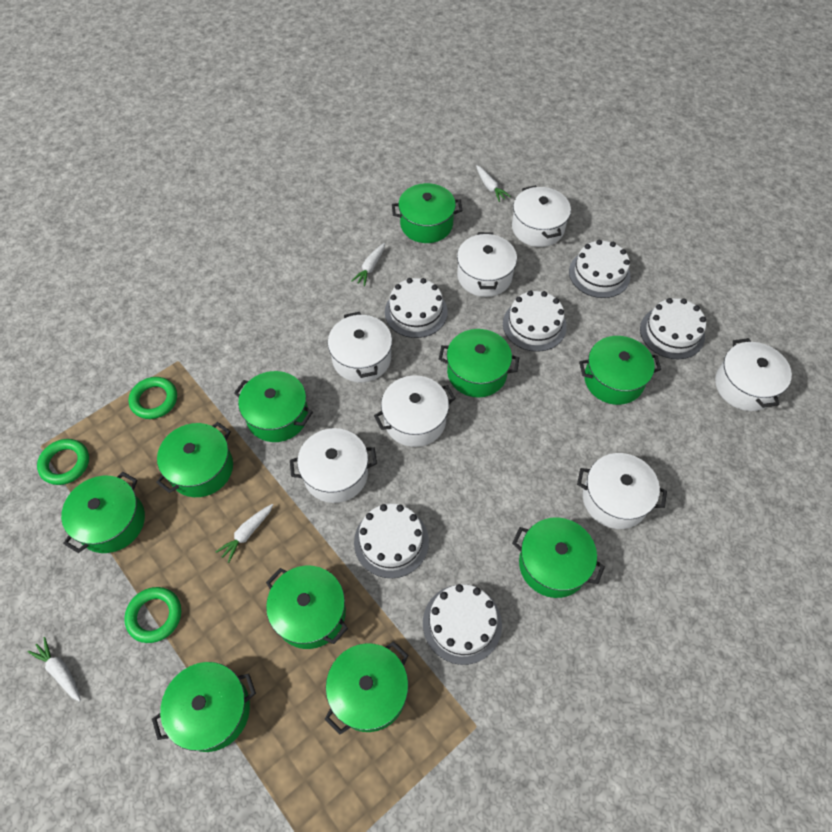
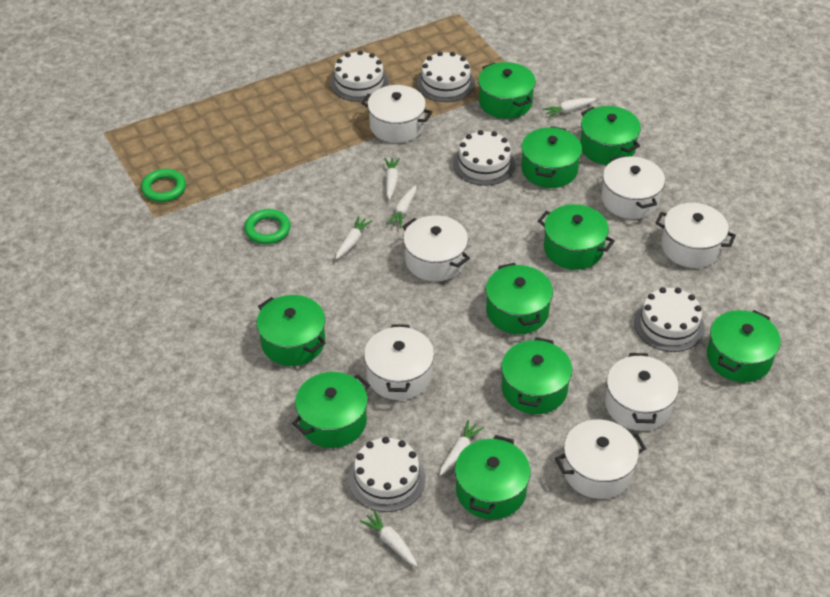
green ring: 3 -> 2
white cake: 6 -> 5
white carrot: 4 -> 6

